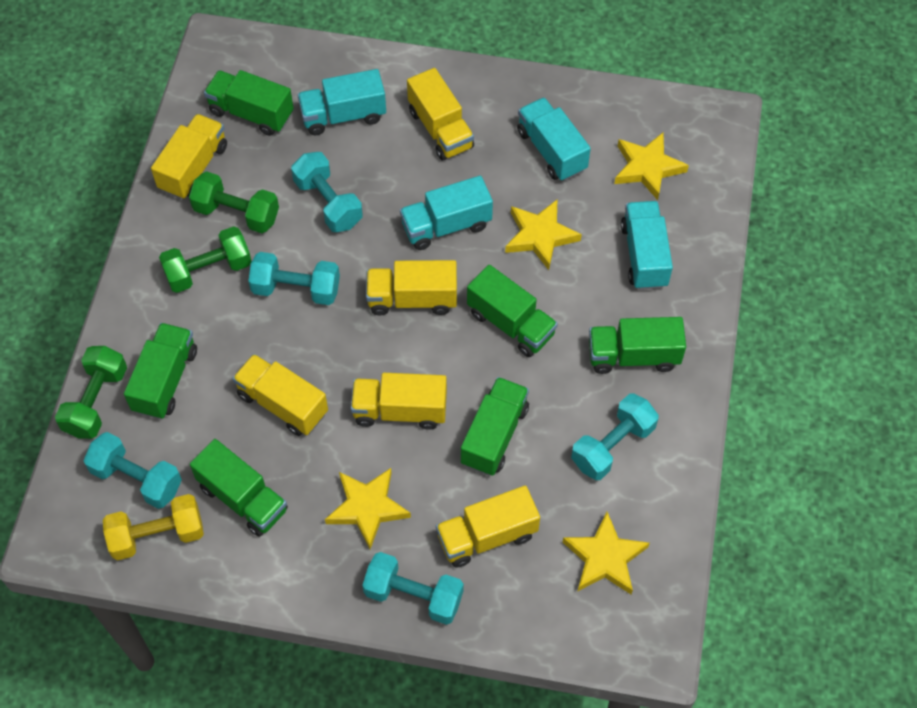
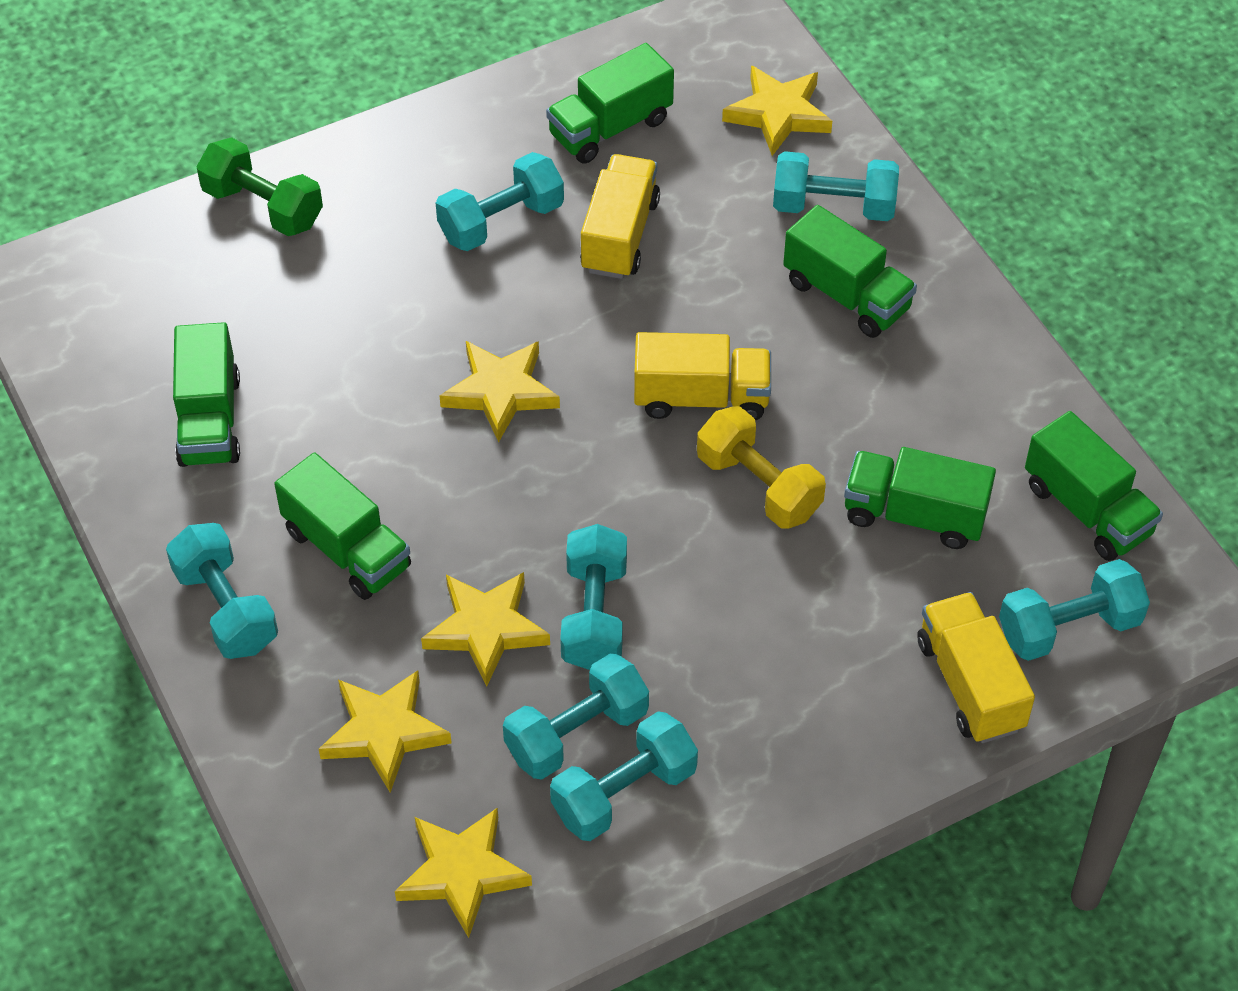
green dumbbell: 3 -> 1
turquoise dumbbell: 5 -> 7
turquoise truck: 4 -> 0
yellow star: 4 -> 5
yellow truck: 6 -> 3

